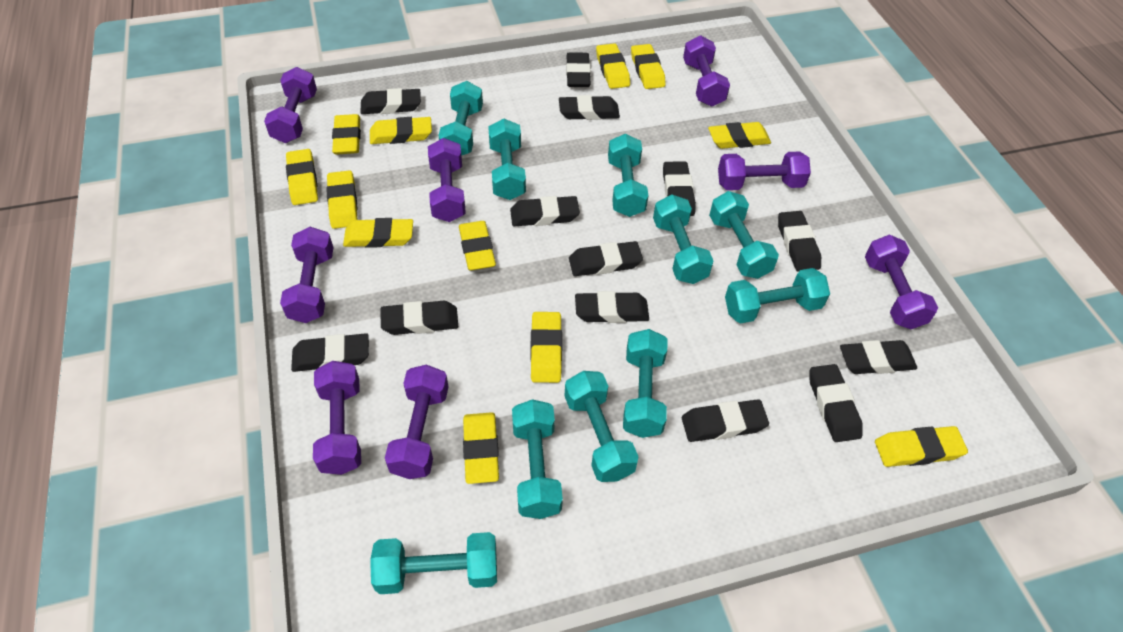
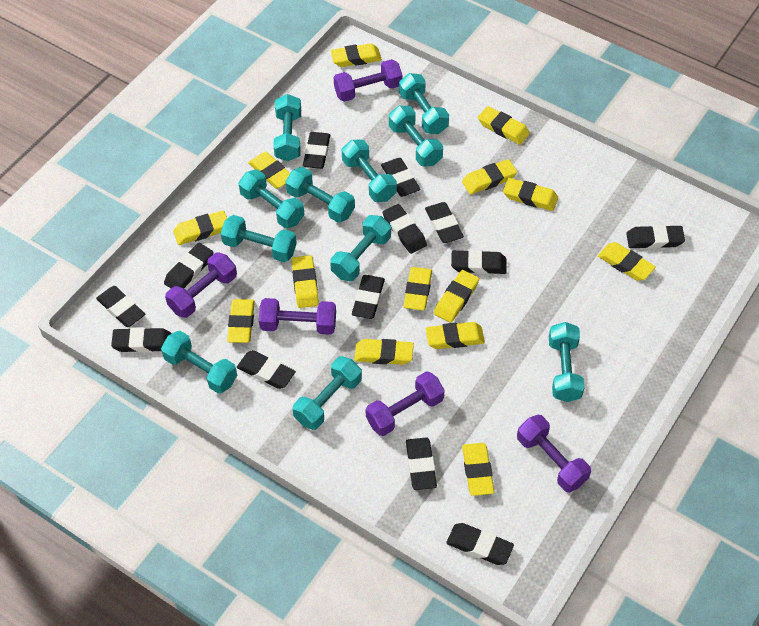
purple dumbbell: 8 -> 5
turquoise dumbbell: 10 -> 11
yellow eraser: 12 -> 14

